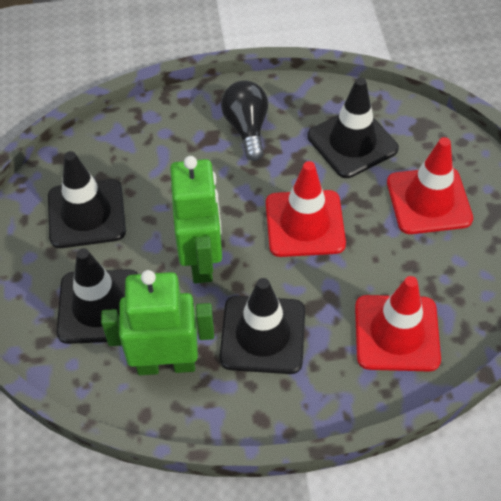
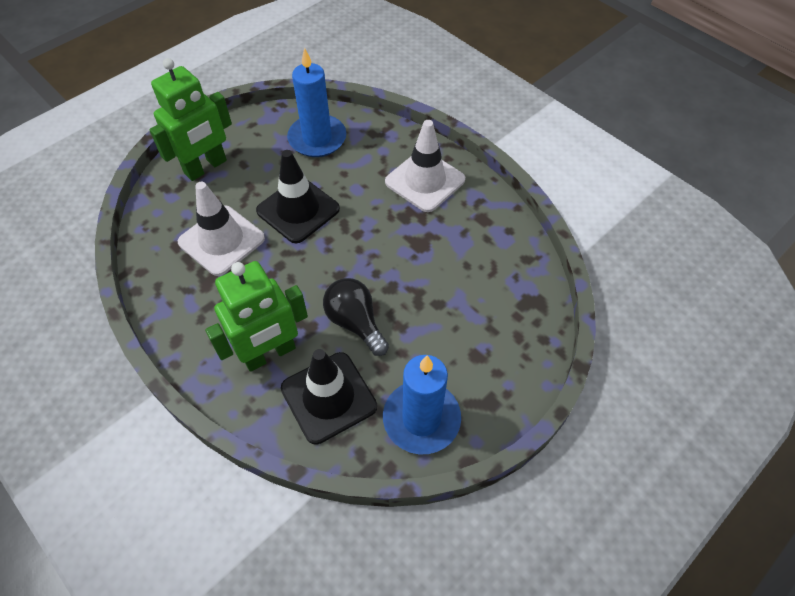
black traffic cone: 4 -> 2
blue candle: 0 -> 2
red traffic cone: 3 -> 0
white traffic cone: 0 -> 2

